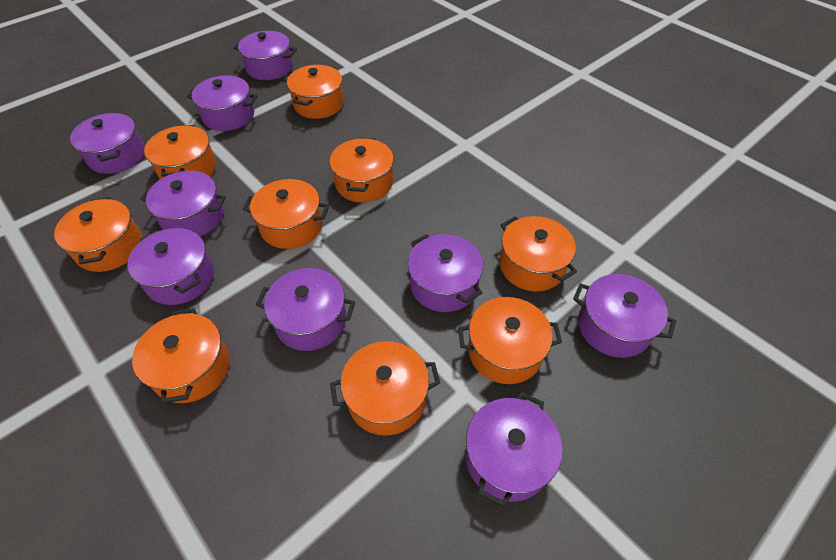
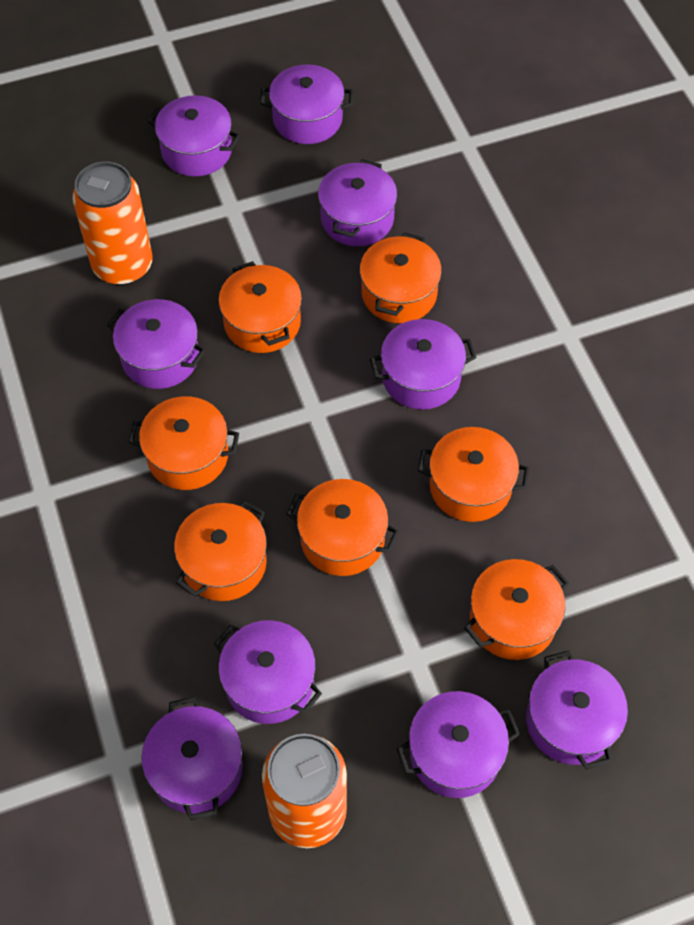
orange can: 0 -> 2
orange pot: 9 -> 7

